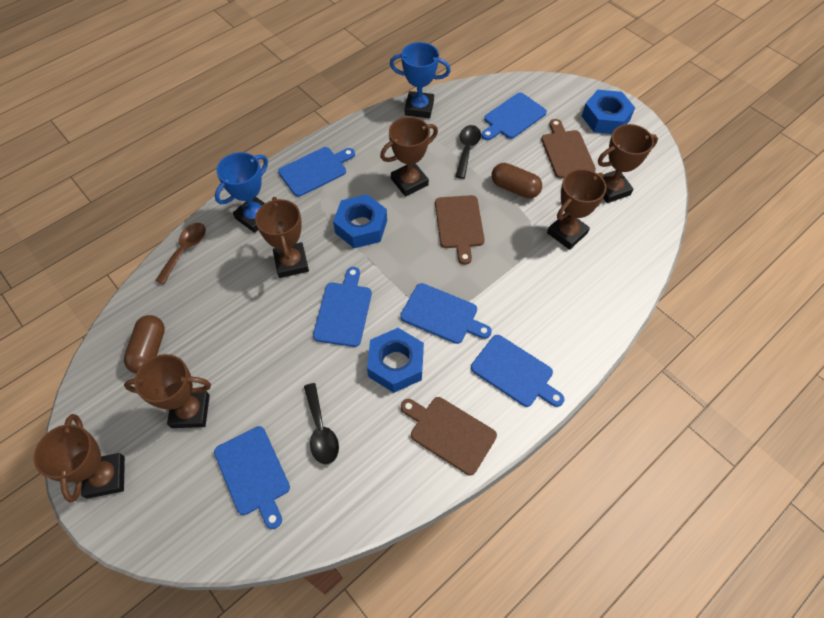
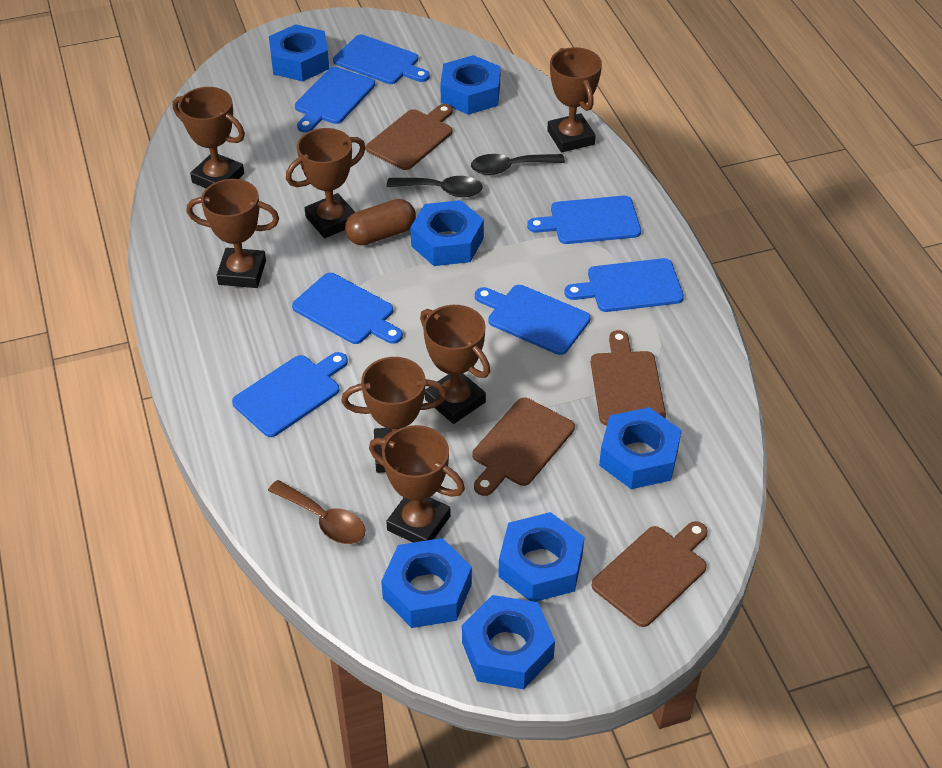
blue cutting board: 6 -> 7
blue nut: 3 -> 7
blue trophy: 2 -> 0
brown capsule: 2 -> 1
brown cutting board: 3 -> 4
brown trophy: 6 -> 7

